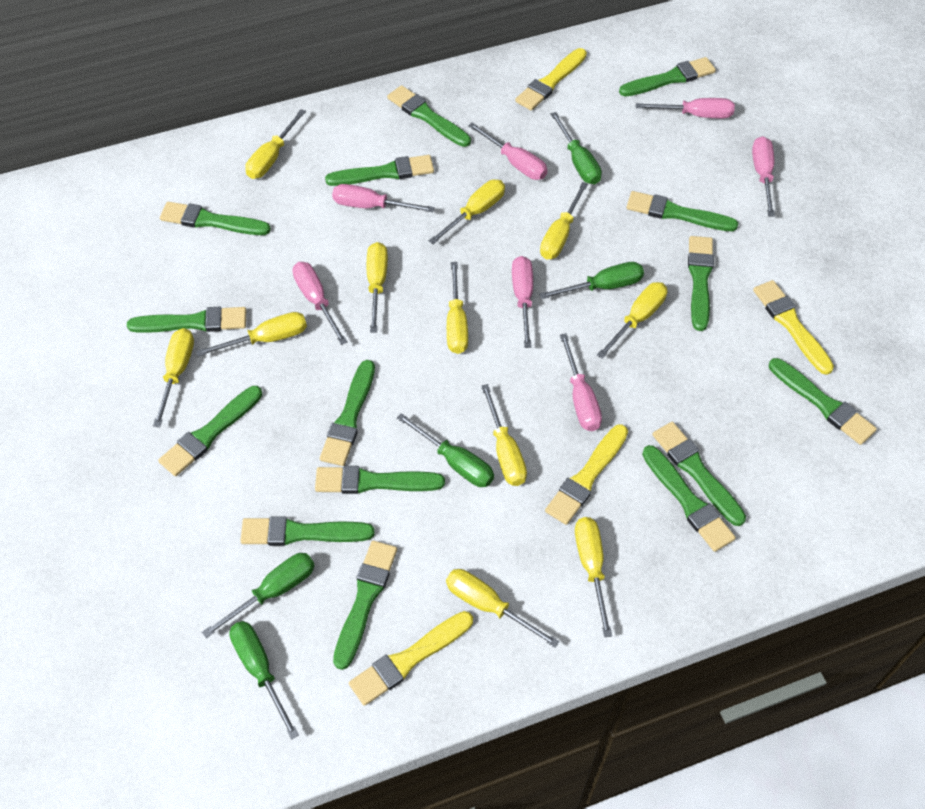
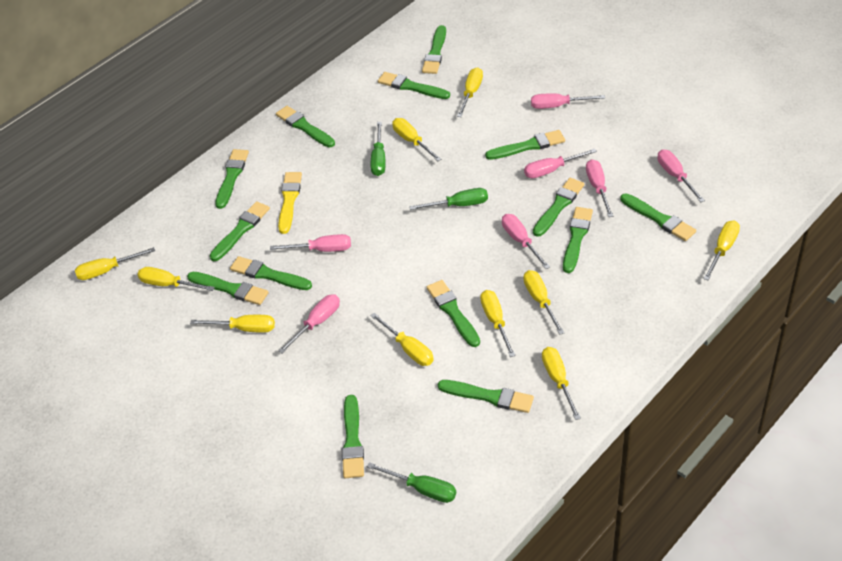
green brush: 15 -> 14
green screwdriver: 5 -> 3
yellow brush: 4 -> 1
yellow screwdriver: 11 -> 10

